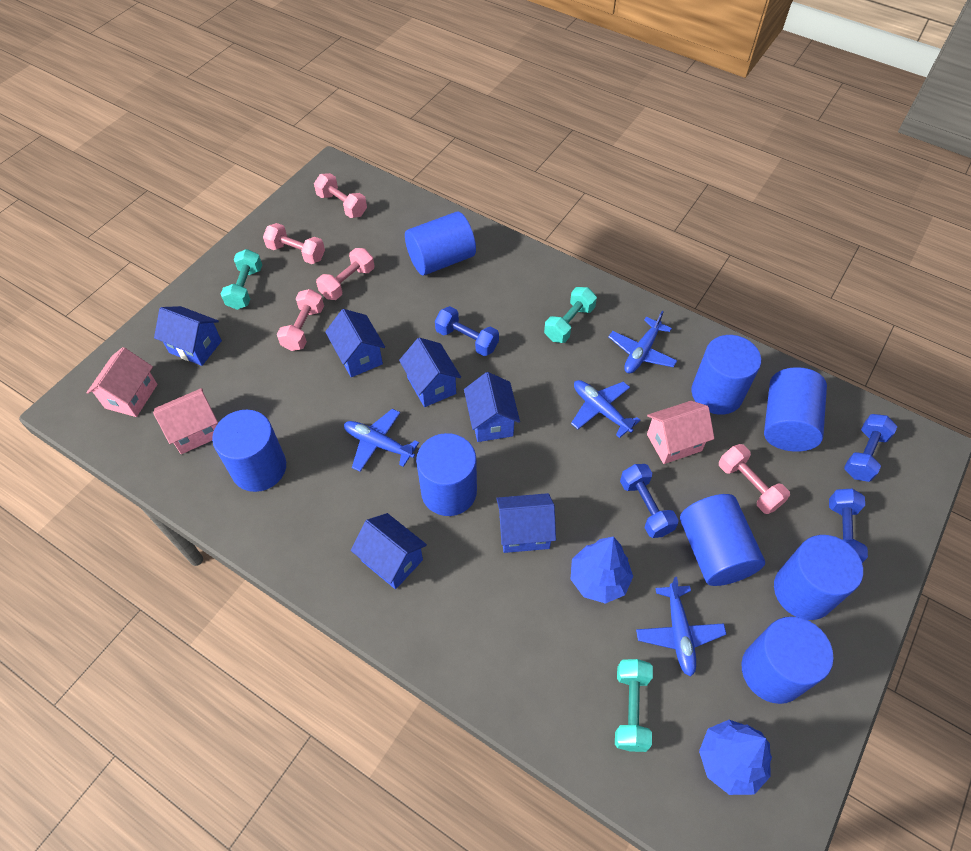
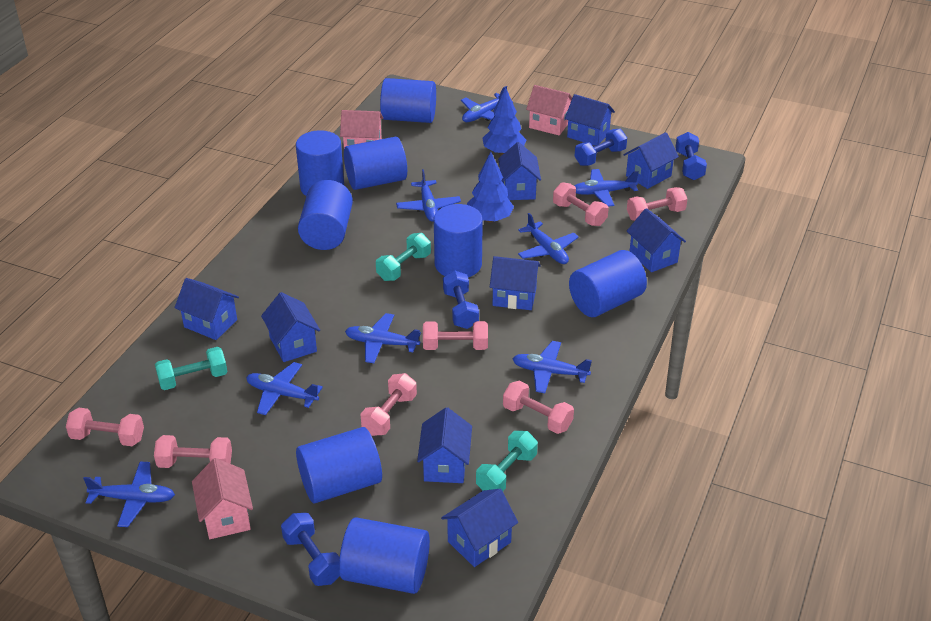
blue house: 6 -> 9
blue plane: 4 -> 8
pink dumbbell: 5 -> 7

